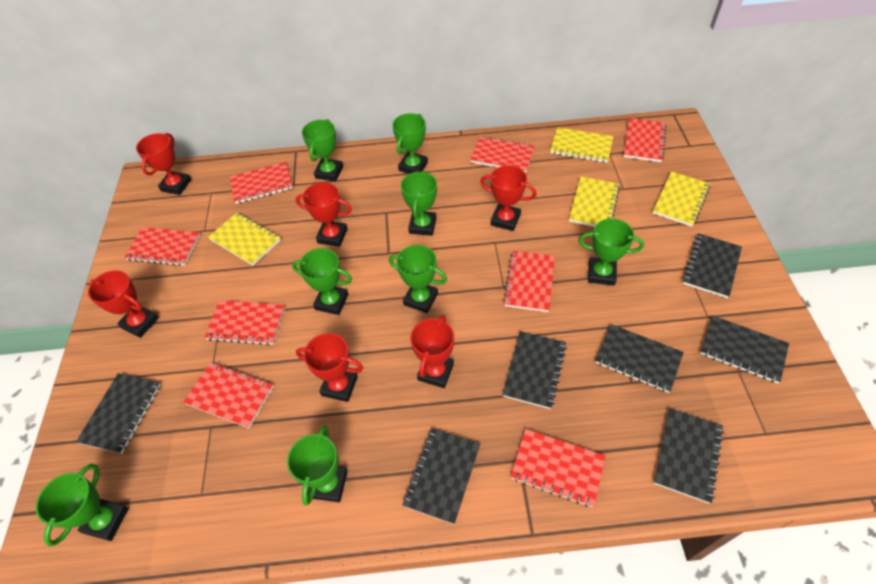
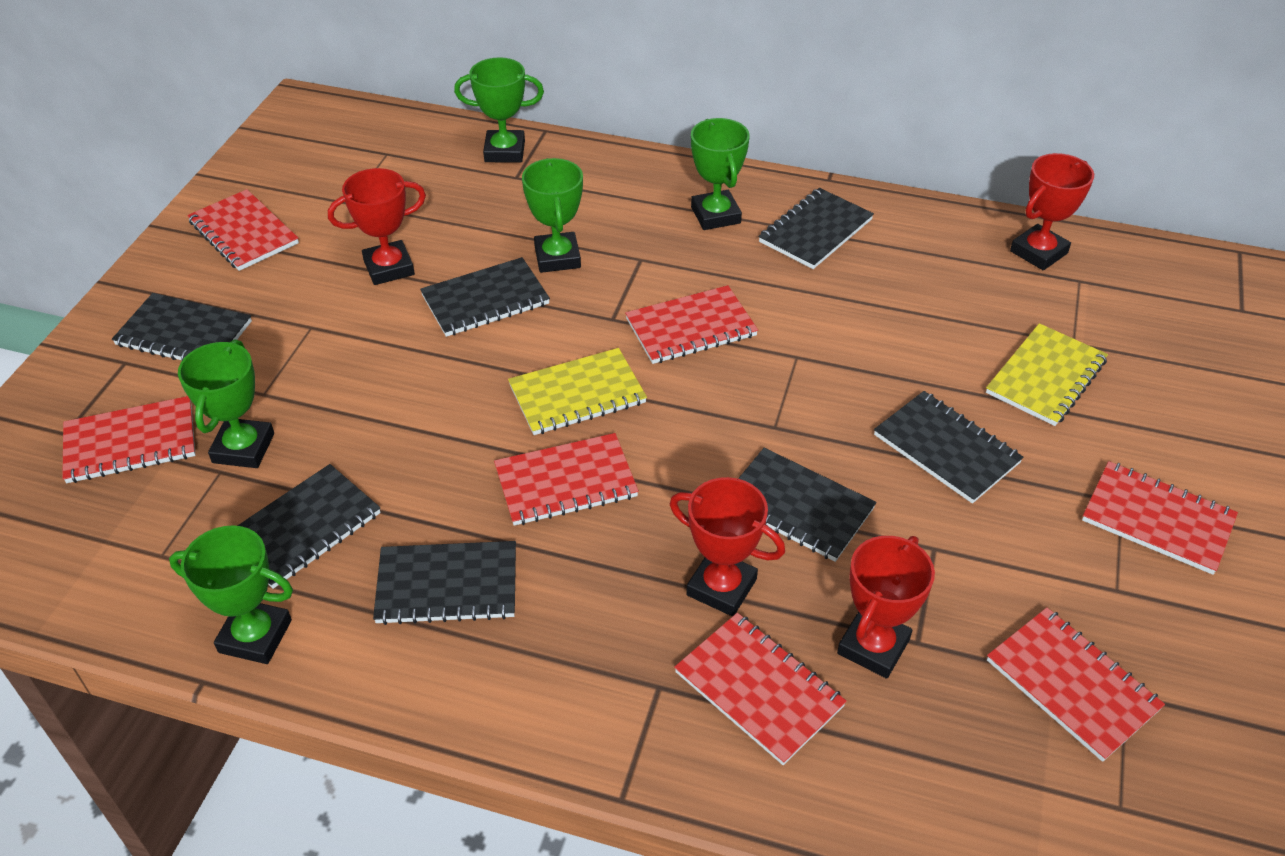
green trophy: 8 -> 5
red notebook: 8 -> 7
red trophy: 6 -> 4
yellow notebook: 4 -> 2

